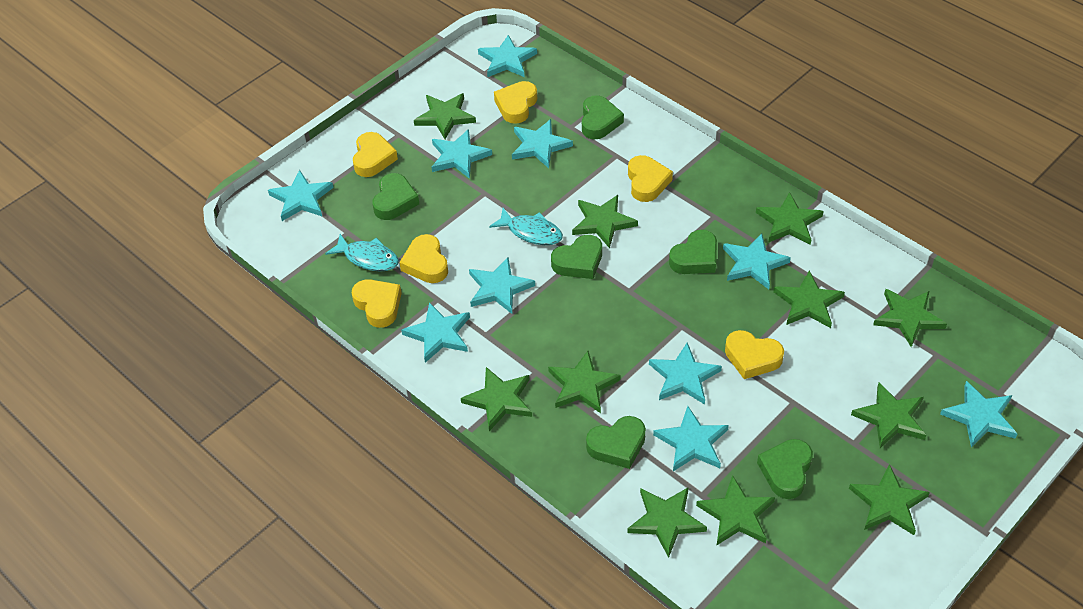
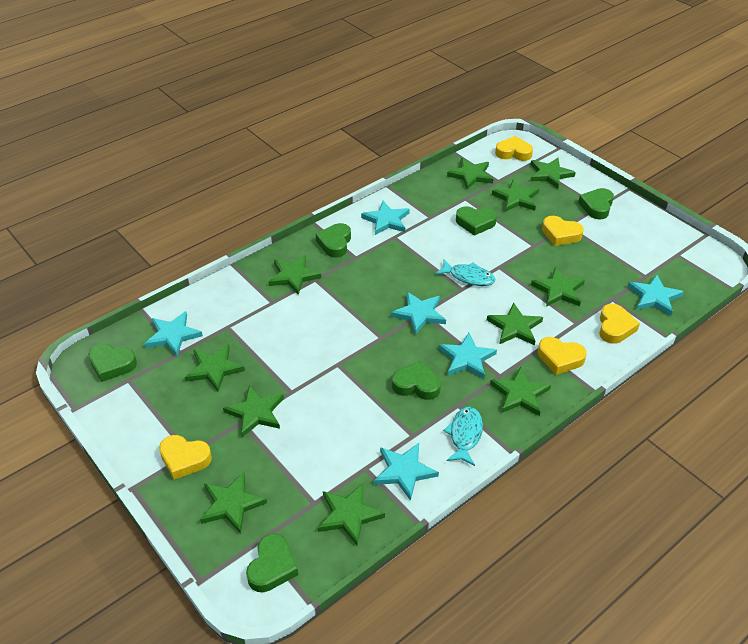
turquoise star: 10 -> 6
yellow heart: 6 -> 5

